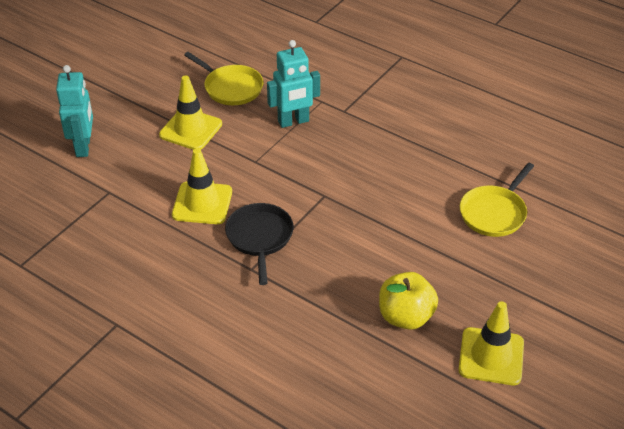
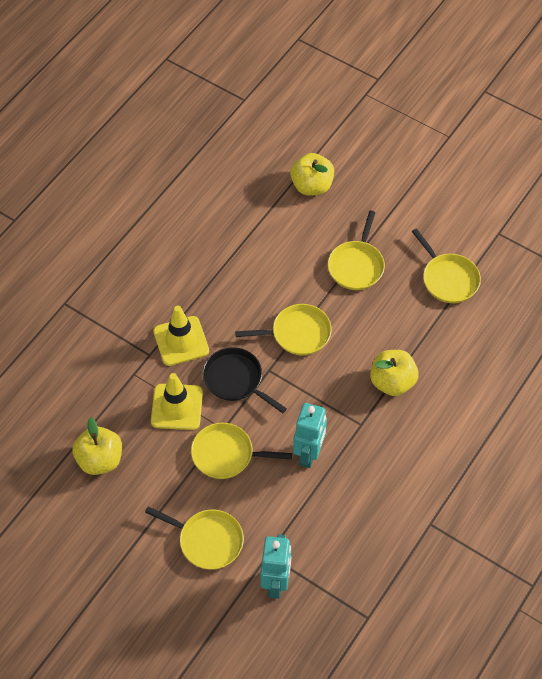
yellow apple: 1 -> 3
yellow pan: 2 -> 5
yellow traffic cone: 3 -> 2

